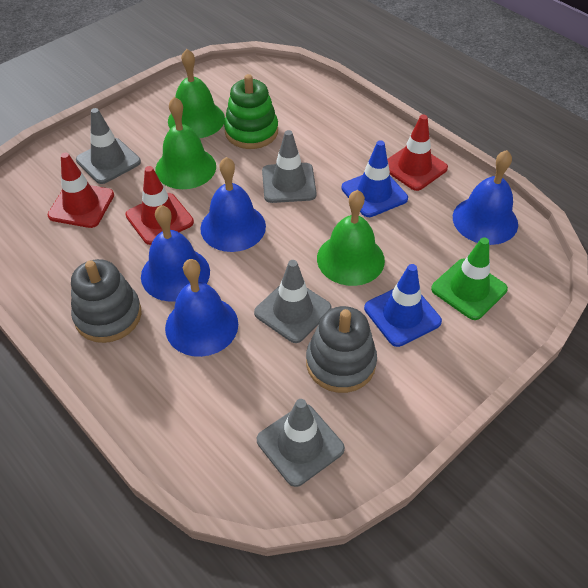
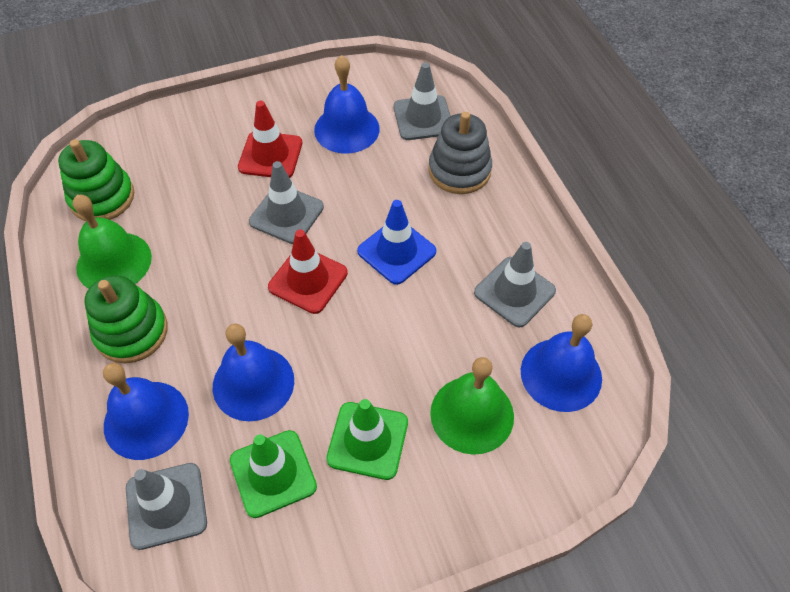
blue traffic cone: 2 -> 1
green bell: 3 -> 2
green stacking toy: 1 -> 2
green traffic cone: 1 -> 2
grey stacking toy: 2 -> 1
red traffic cone: 3 -> 2

